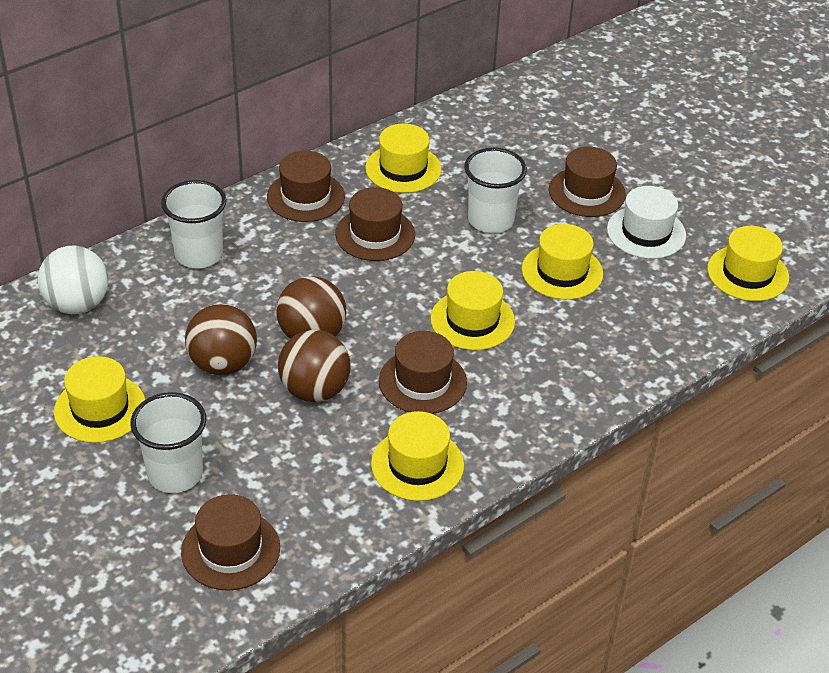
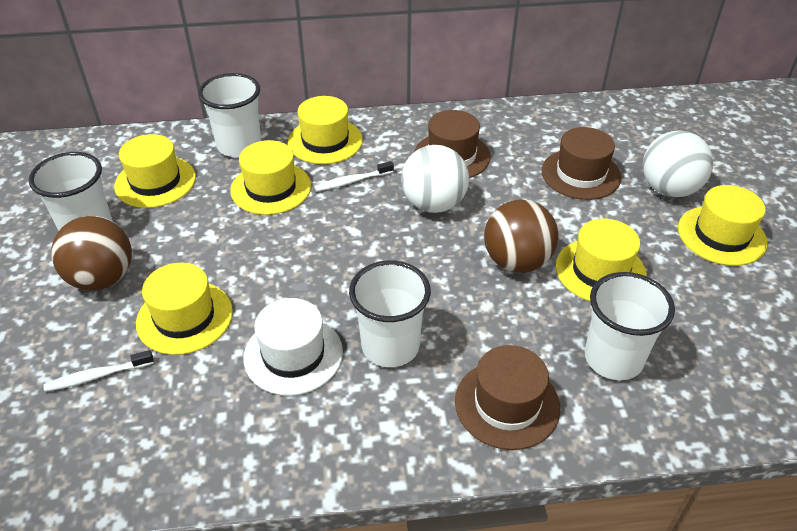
brown ball: 3 -> 2
brown hat: 5 -> 3
white ball: 1 -> 2
white cup: 3 -> 4
white toothbrush: 0 -> 2

